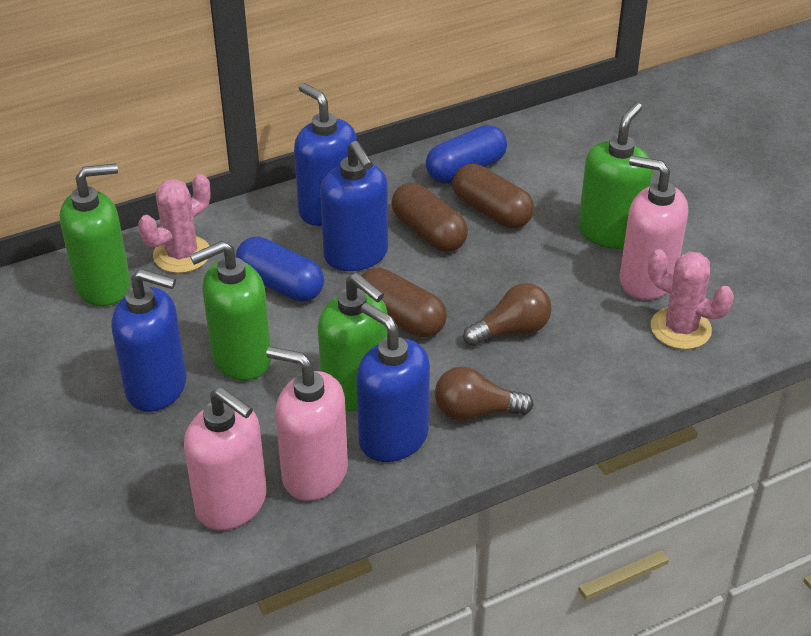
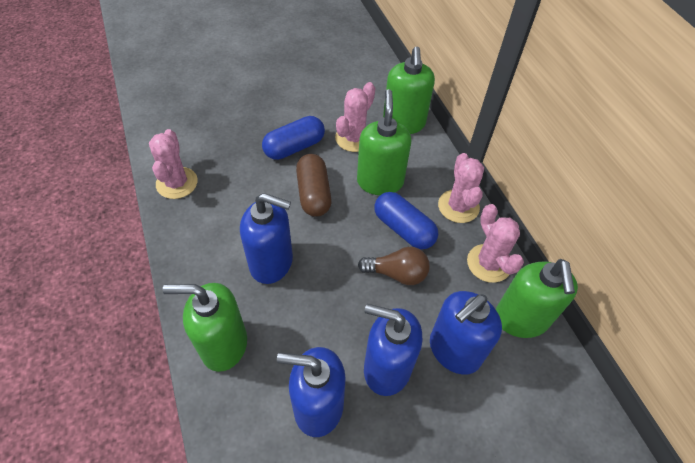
brown capsule: 3 -> 1
brown light bulb: 2 -> 1
pink cactus: 2 -> 4
pink soap dispenser: 3 -> 0

